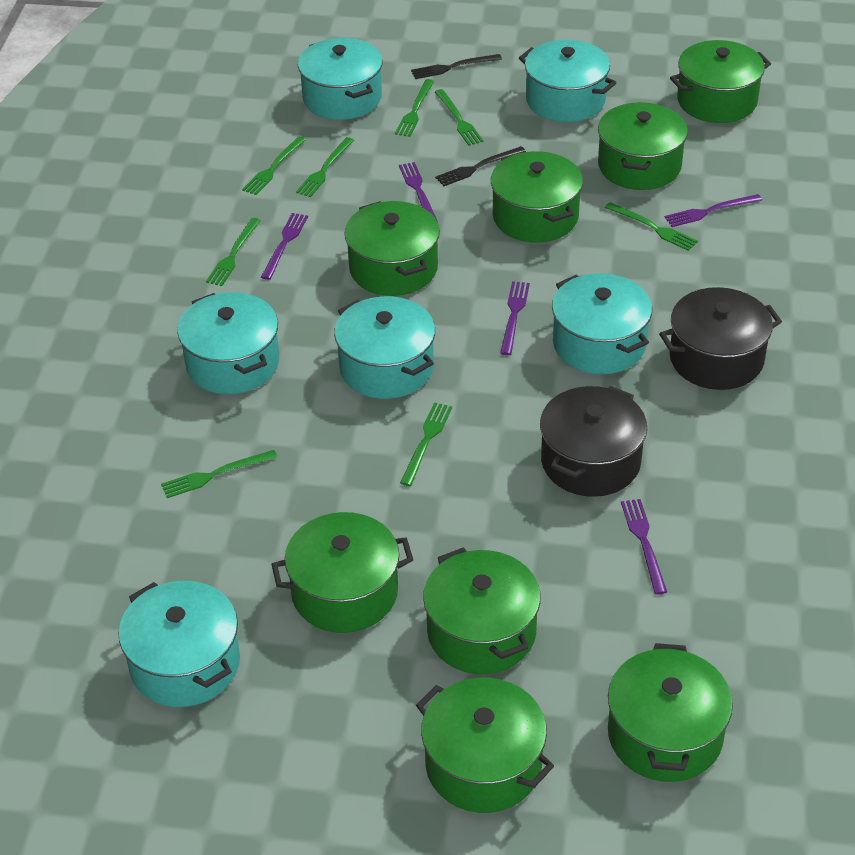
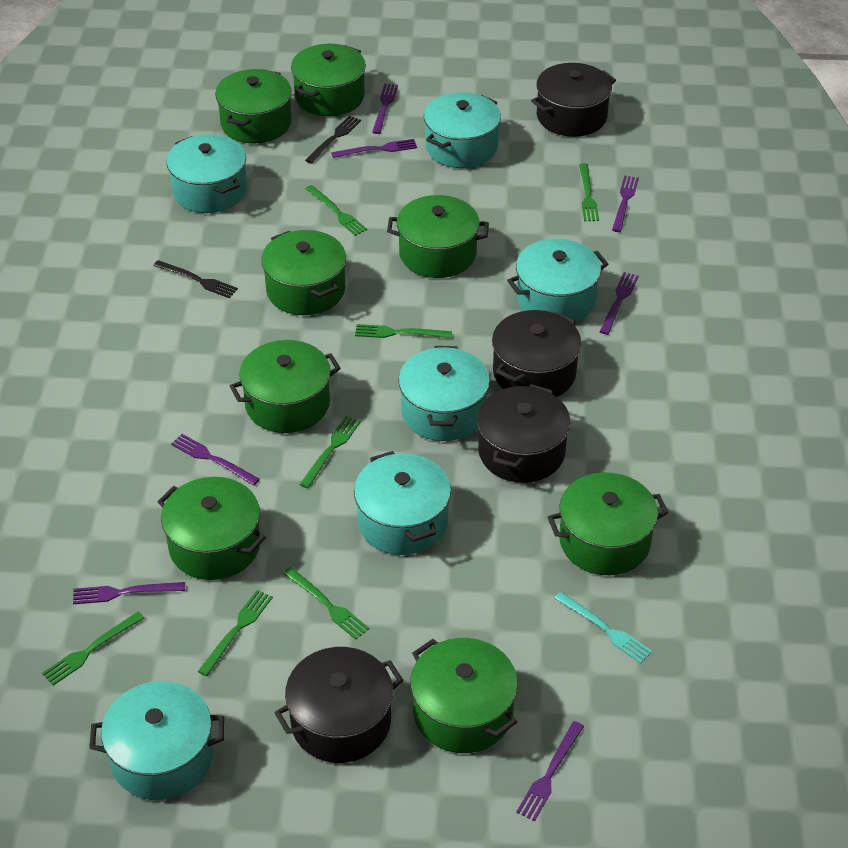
black pot: 2 -> 4
green fork: 8 -> 7
purple fork: 5 -> 7
turquoise fork: 0 -> 1

